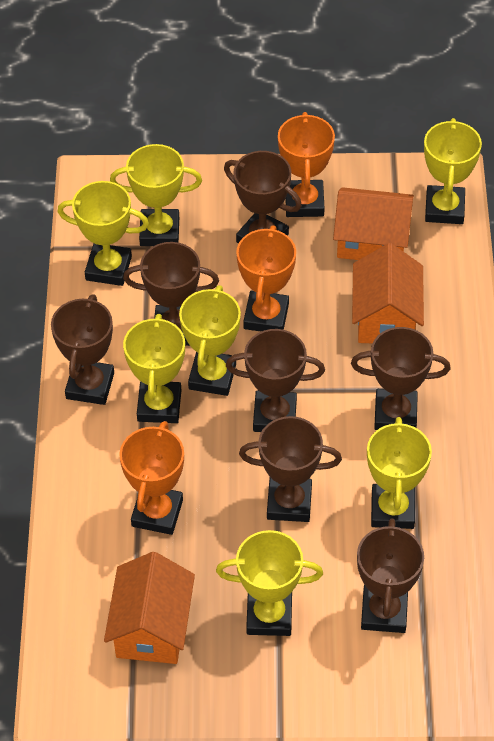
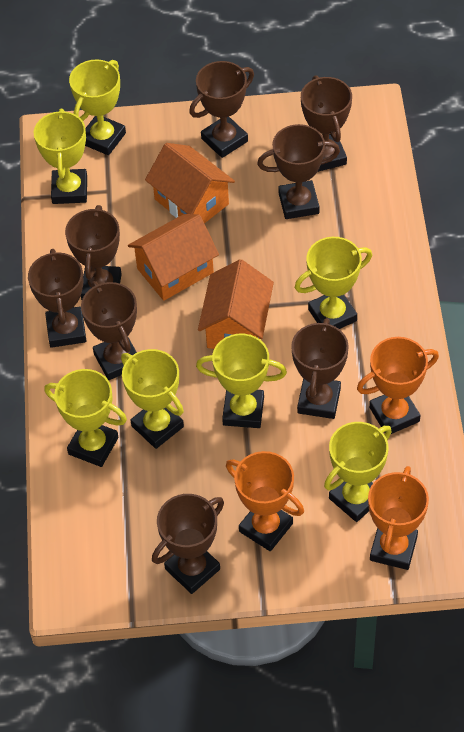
brown trophy: 7 -> 8

